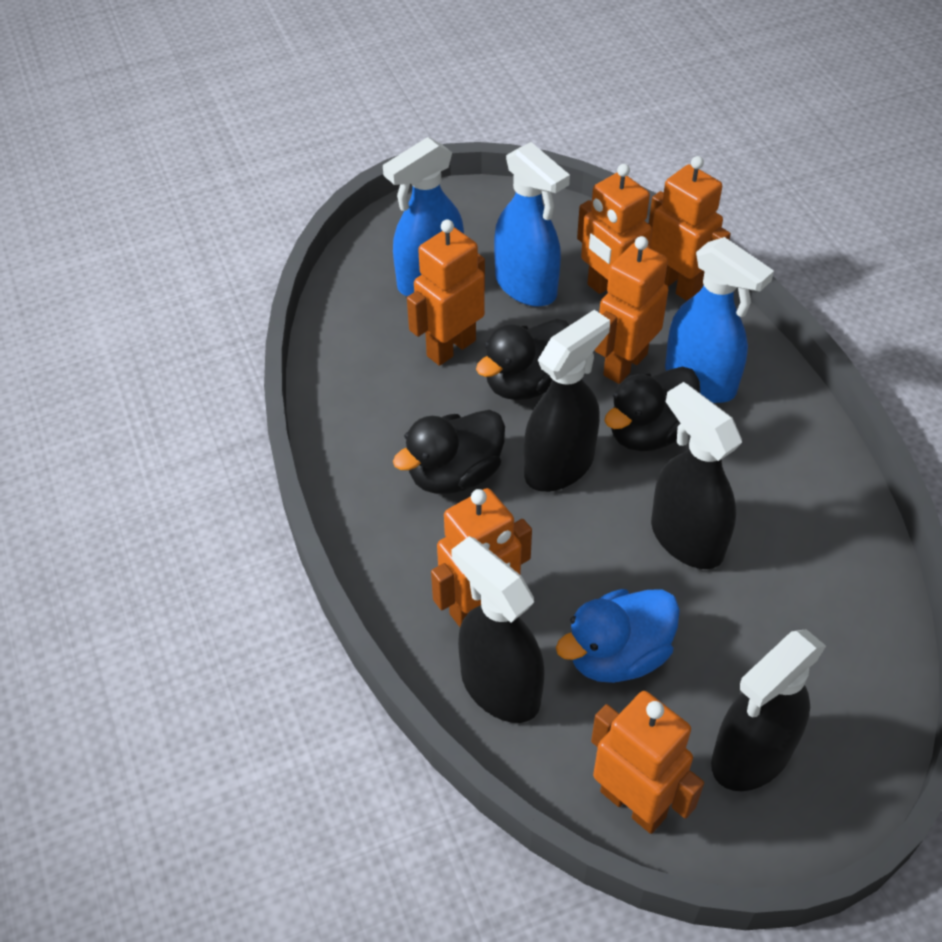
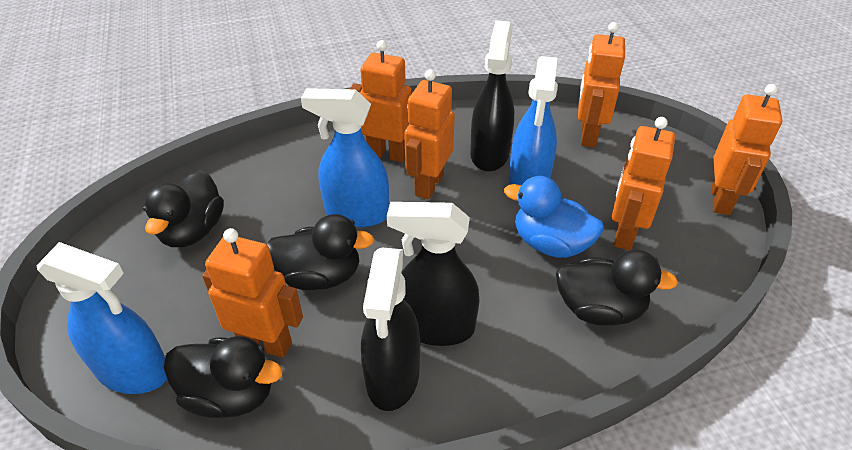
black duck: 3 -> 4
black spray bottle: 4 -> 3

